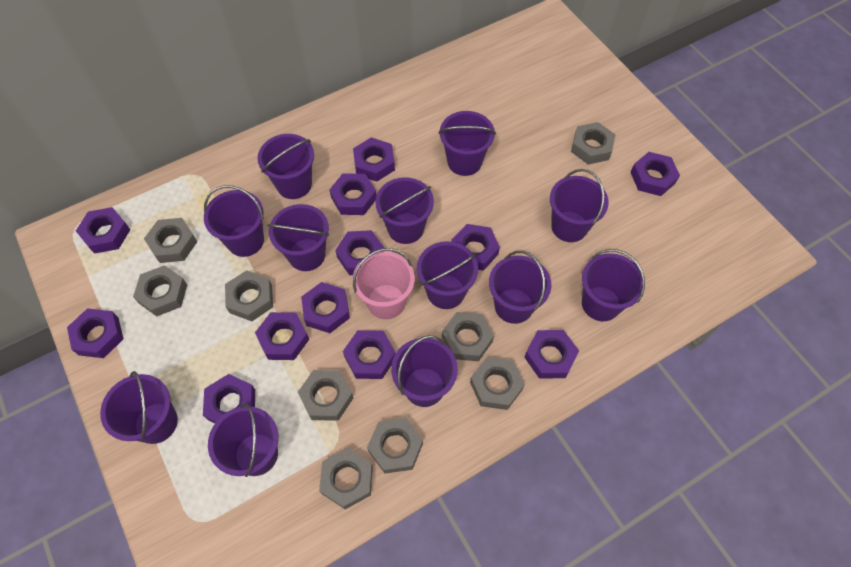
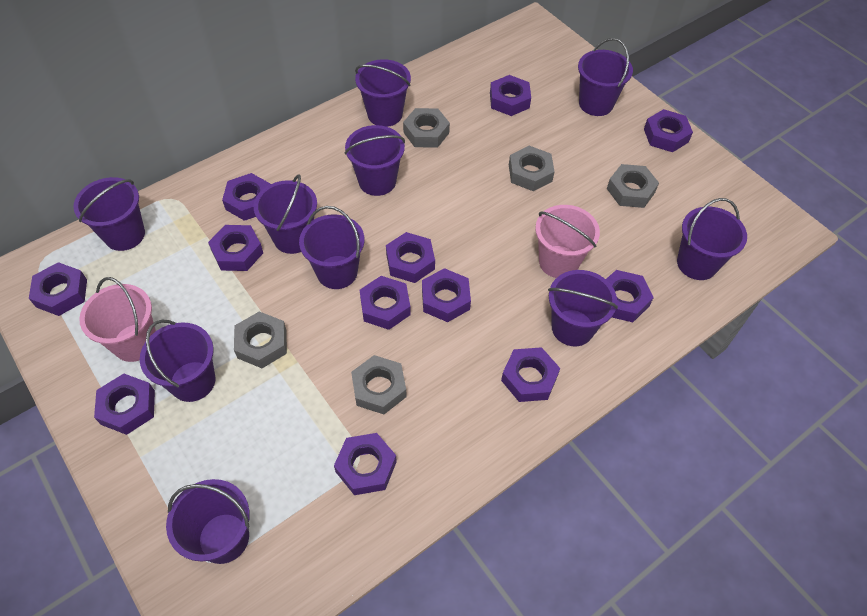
grey nut: 9 -> 5
pink bucket: 1 -> 2
purple bucket: 12 -> 10

